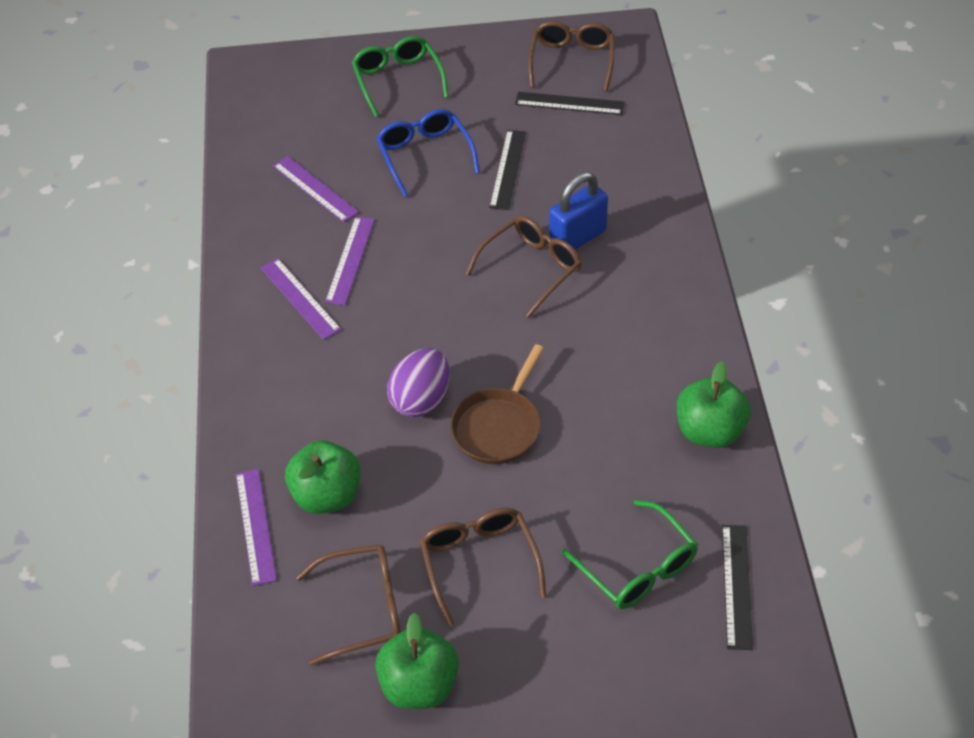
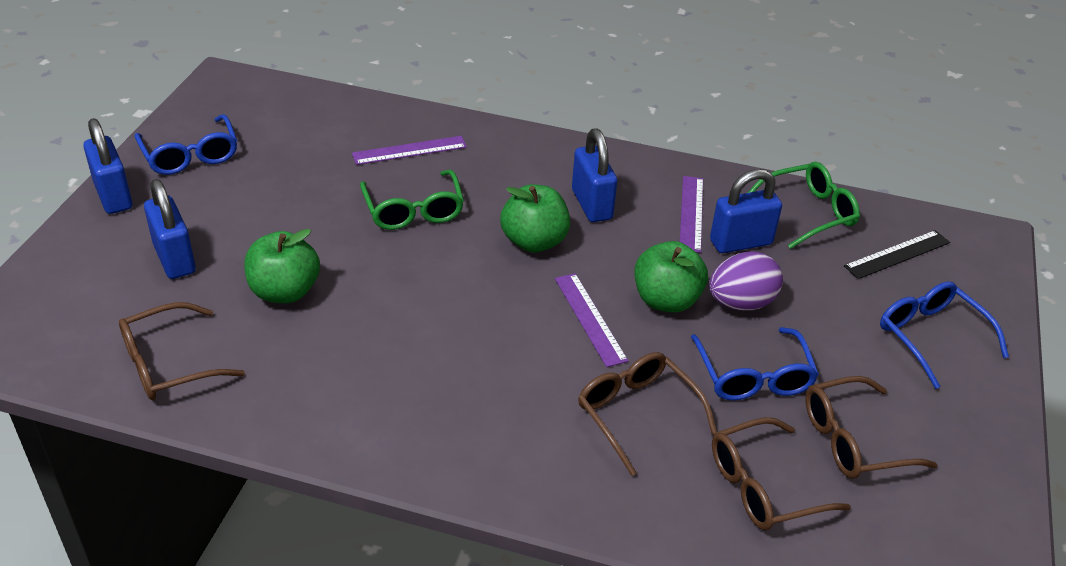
black ruler: 3 -> 1
blue glasses: 1 -> 3
blue padlock: 1 -> 4
brown pan: 1 -> 0
purple ruler: 4 -> 3

